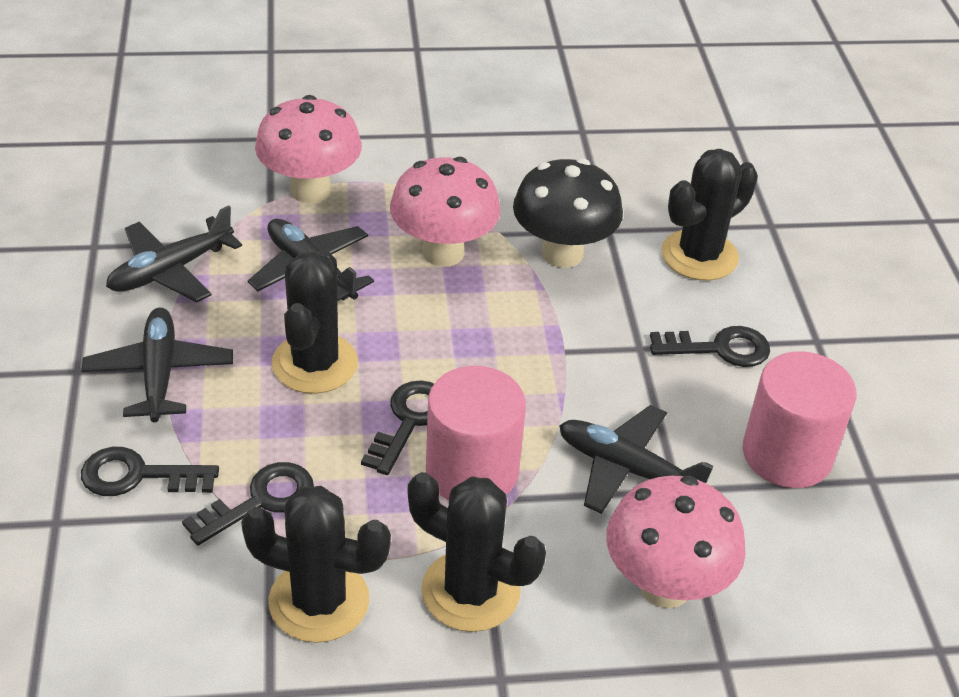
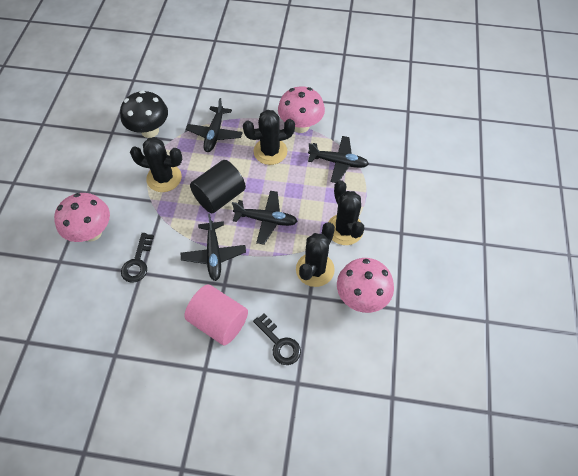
black cylinder: 0 -> 1
black key: 4 -> 2
pink cylinder: 2 -> 1

